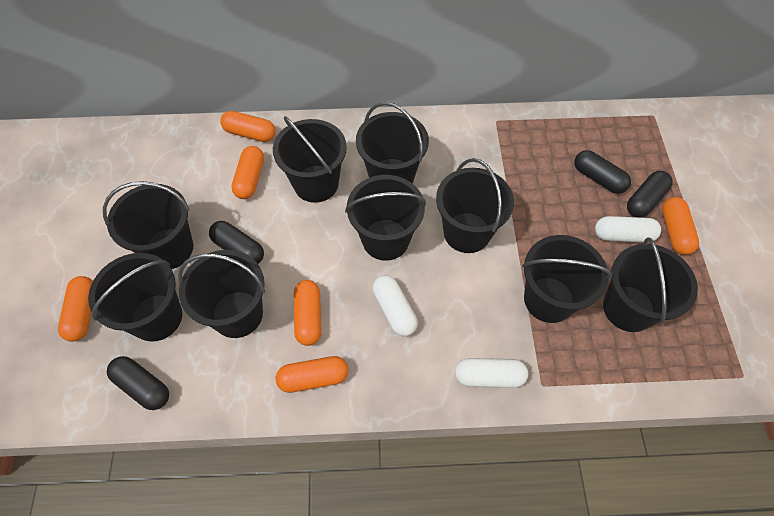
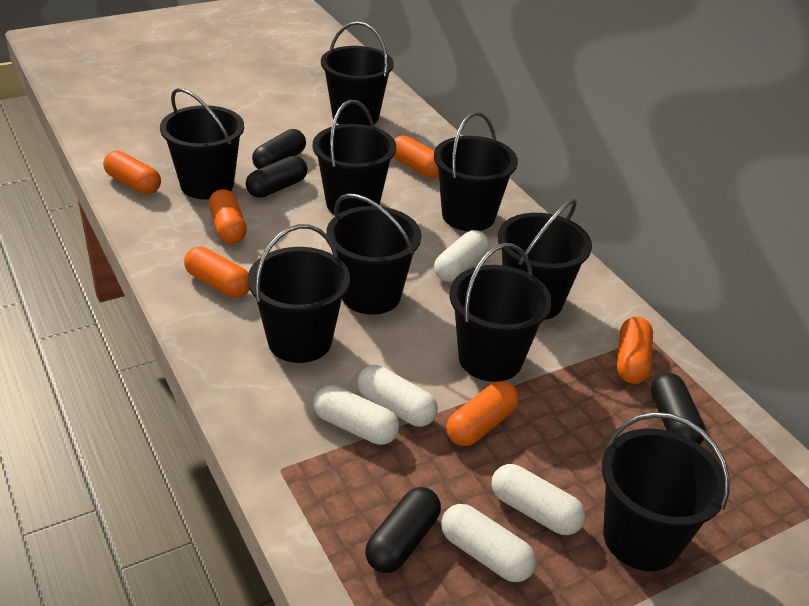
white capsule: 3 -> 5

